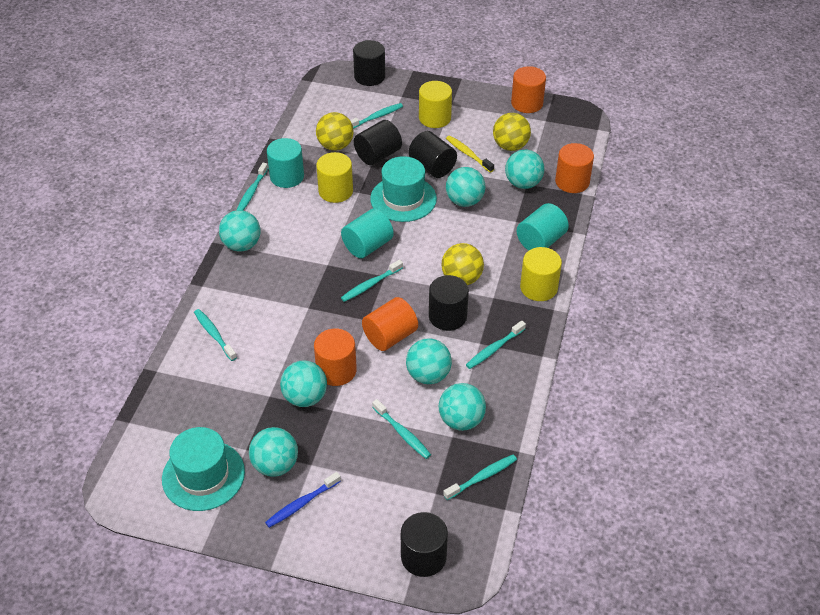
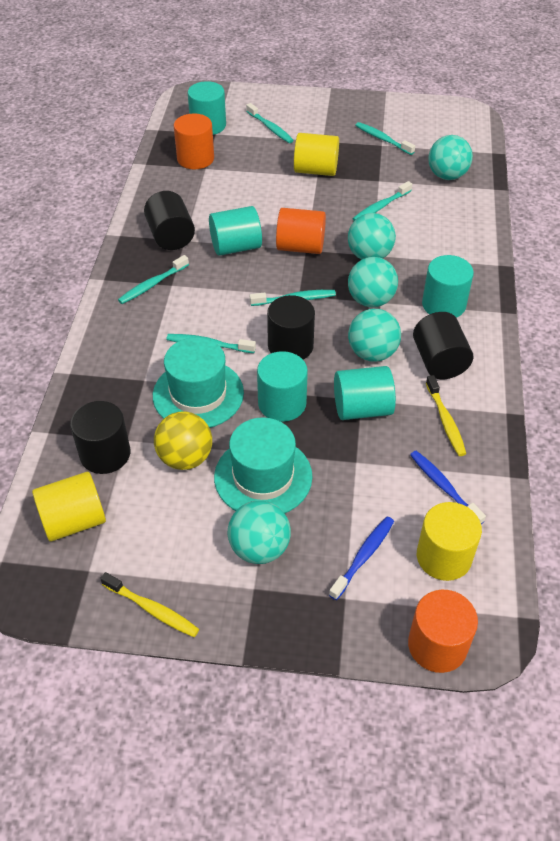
black cylinder: 5 -> 4
blue toothbrush: 1 -> 2
orange cylinder: 4 -> 3
turquoise ball: 7 -> 5
turquoise cylinder: 3 -> 5
turquoise toothbrush: 7 -> 6
yellow ball: 3 -> 1
yellow toothbrush: 1 -> 2

